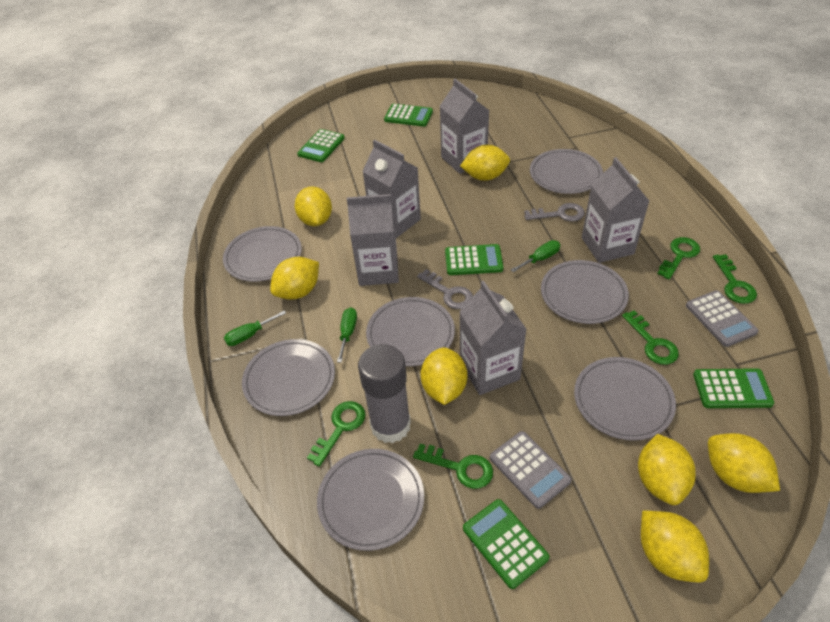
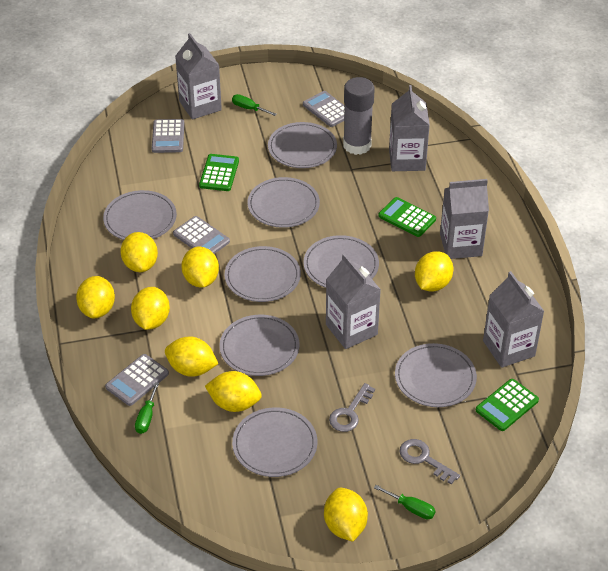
green calculator: 5 -> 3
green key: 5 -> 0
grey calculator: 2 -> 4
grey plate: 7 -> 8
yellow lemon: 7 -> 8

